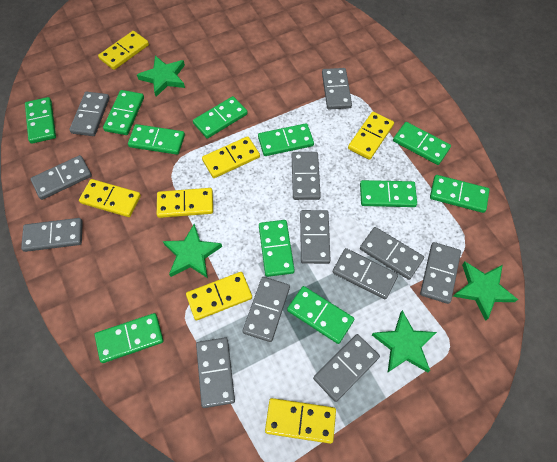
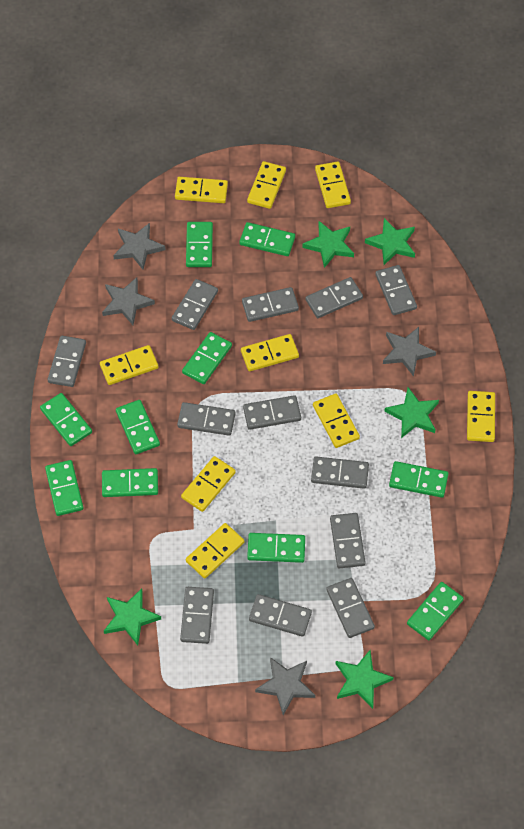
green domino: 11 -> 10
green star: 4 -> 5
grey star: 0 -> 4
yellow domino: 7 -> 9

